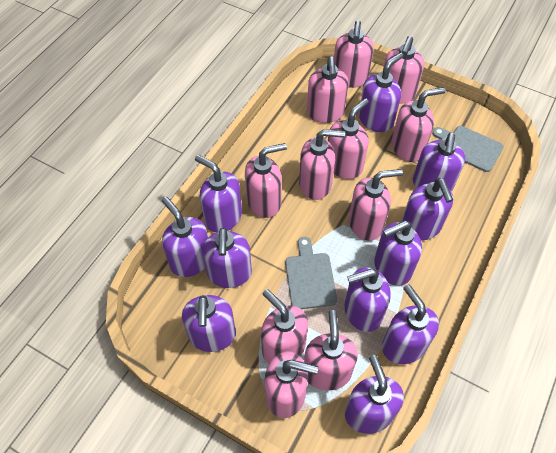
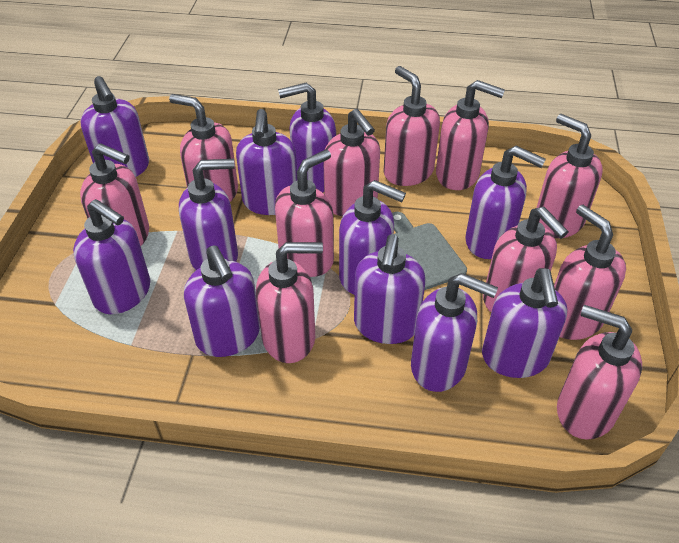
grey cutting board: 2 -> 1

